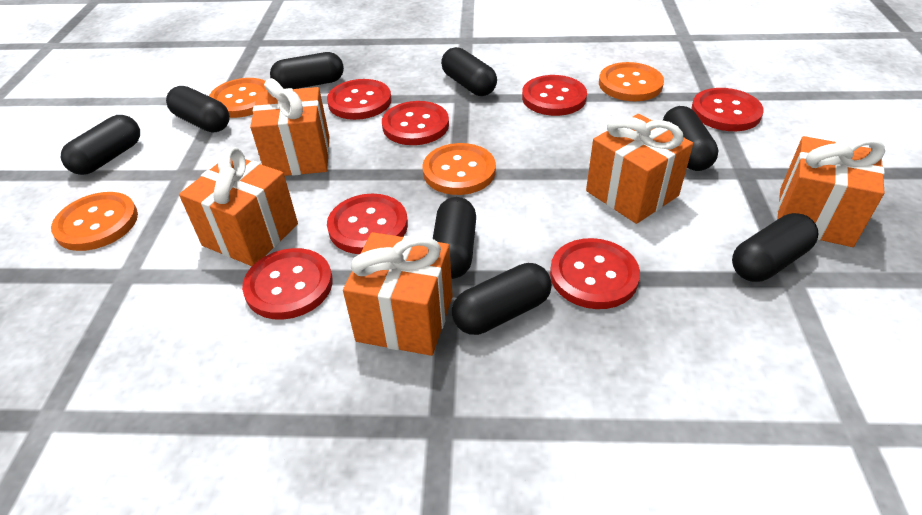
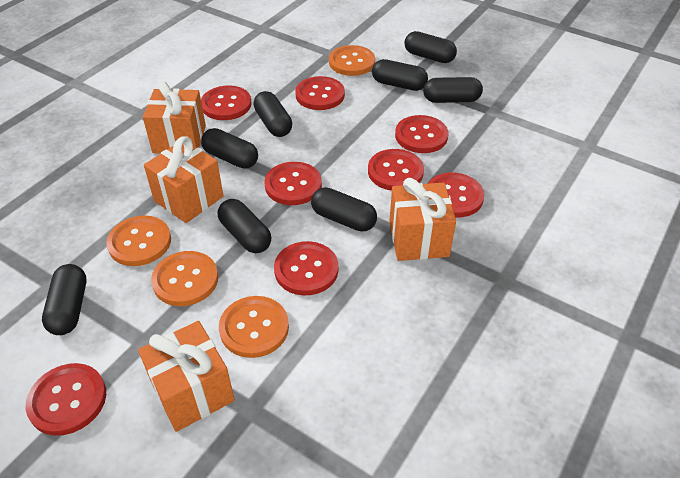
orange gift: 5 -> 4
red button: 7 -> 8

